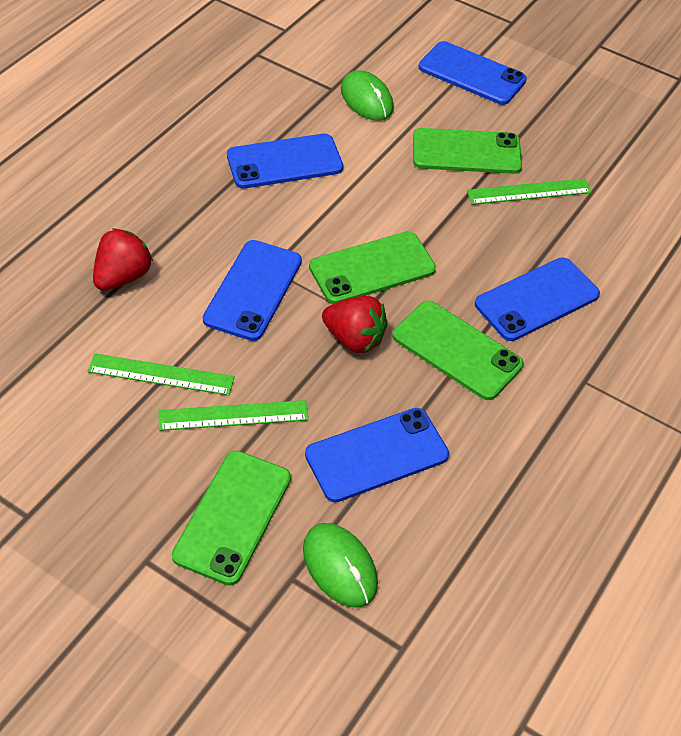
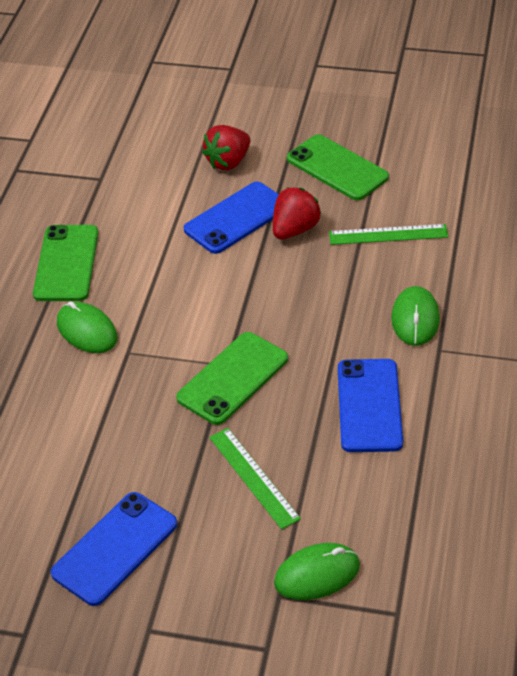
blue phone: 5 -> 3
green mouse: 2 -> 3
green phone: 4 -> 3
green ruler: 3 -> 2

